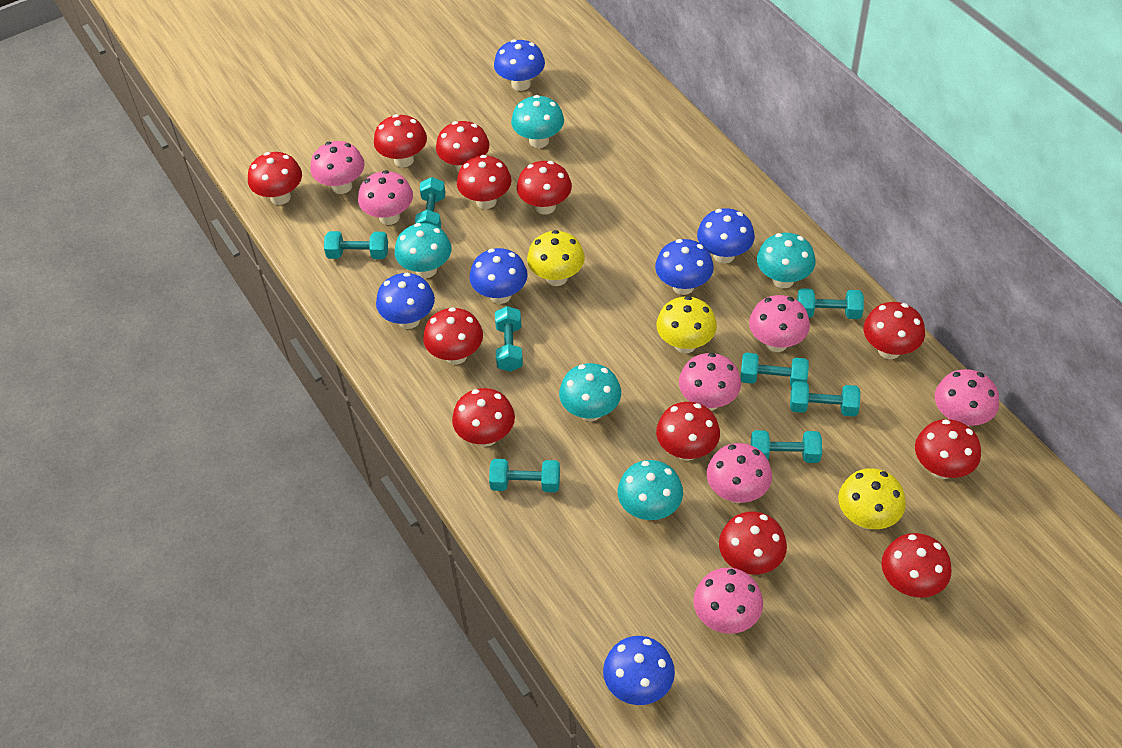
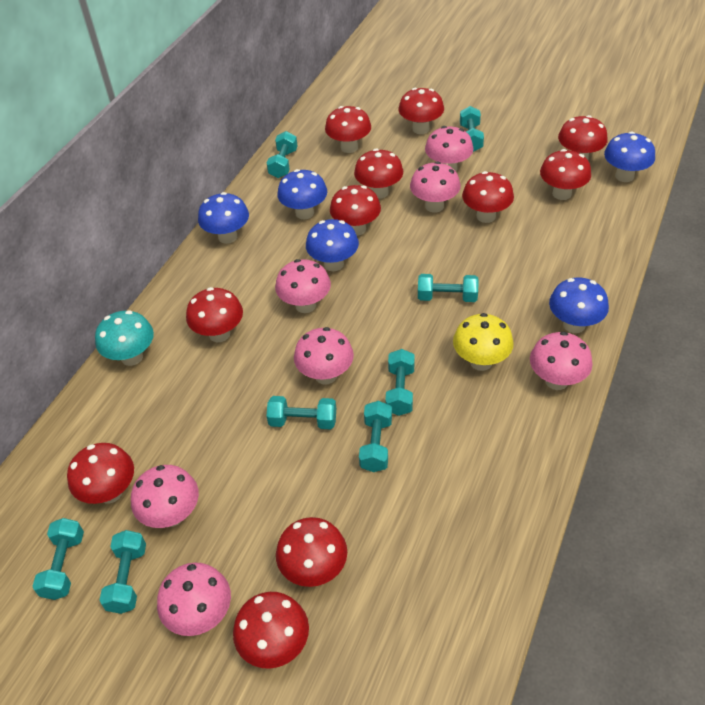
blue mushroom: 6 -> 5
red mushroom: 12 -> 11
turquoise mushroom: 5 -> 1
yellow mushroom: 3 -> 1

